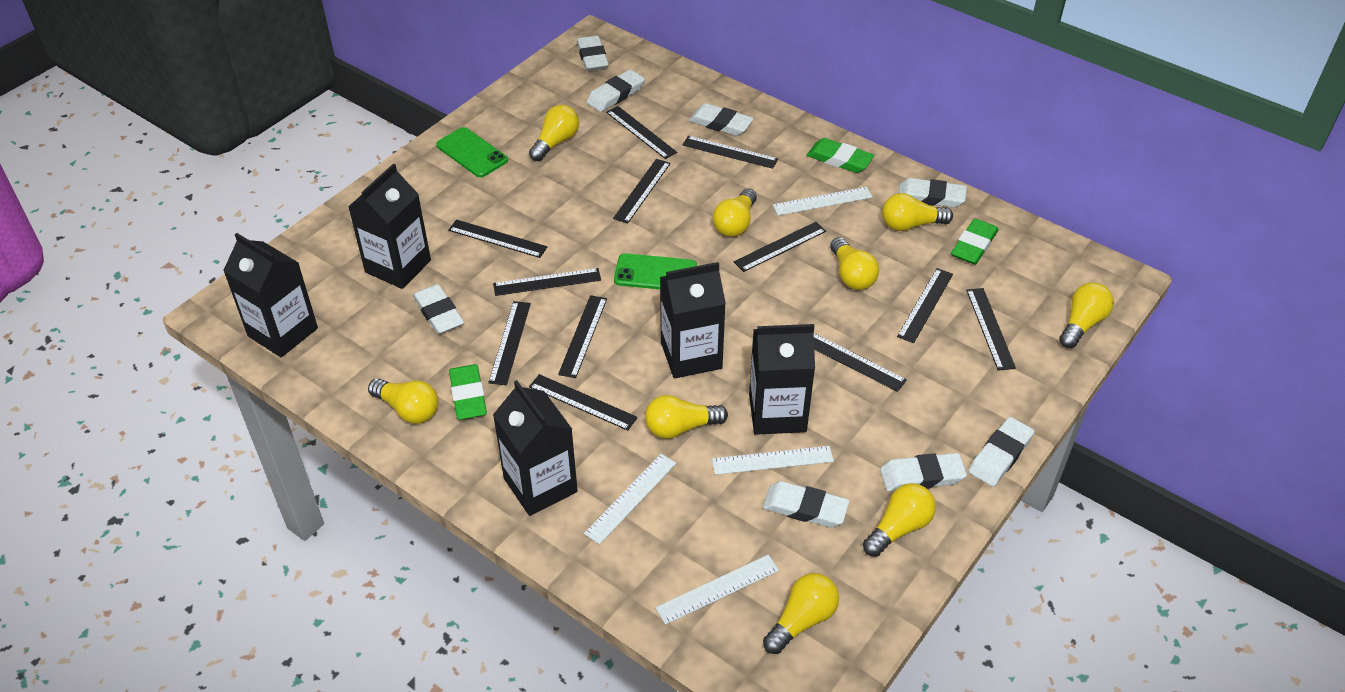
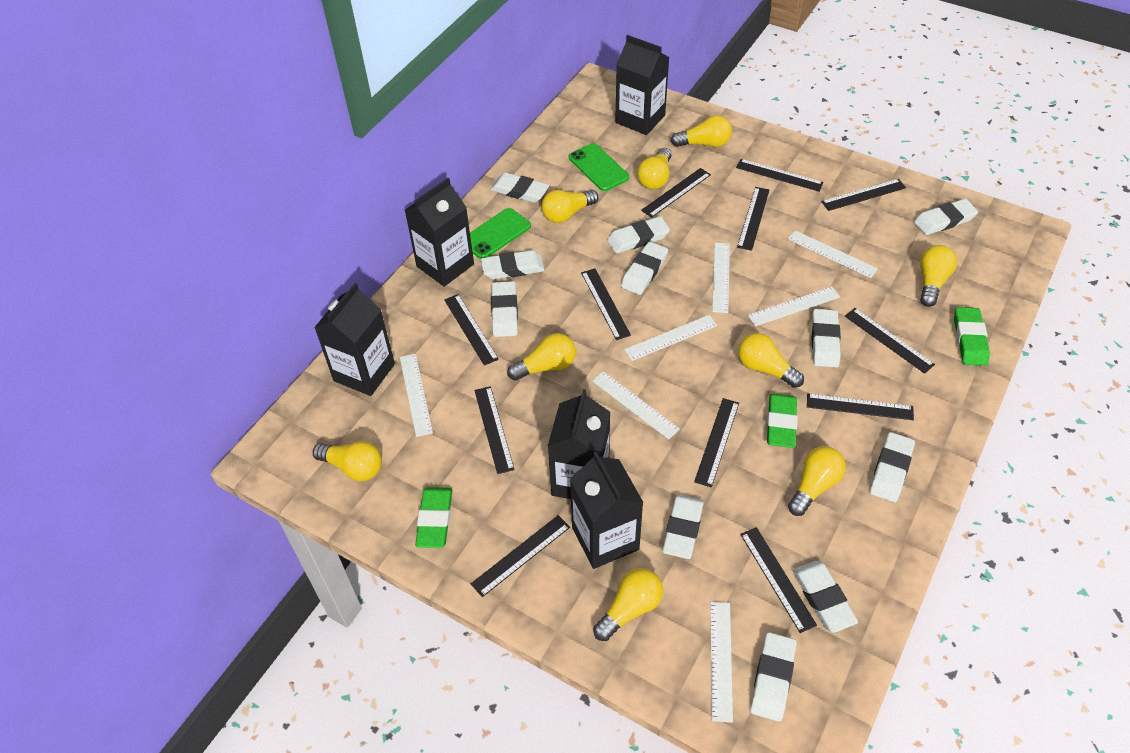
white eraser: 8 -> 11
white ruler: 4 -> 7

